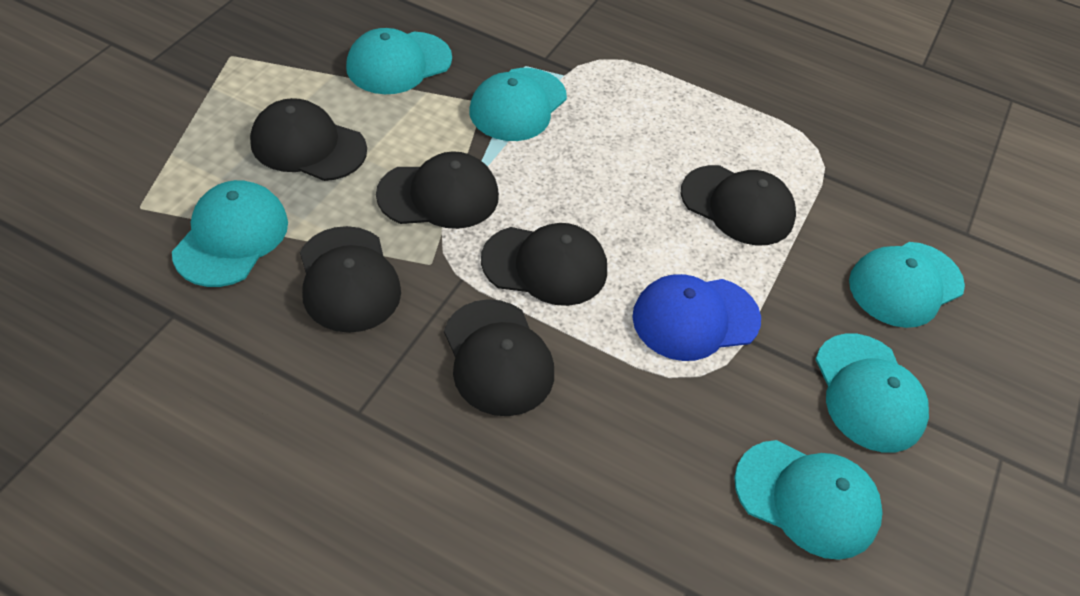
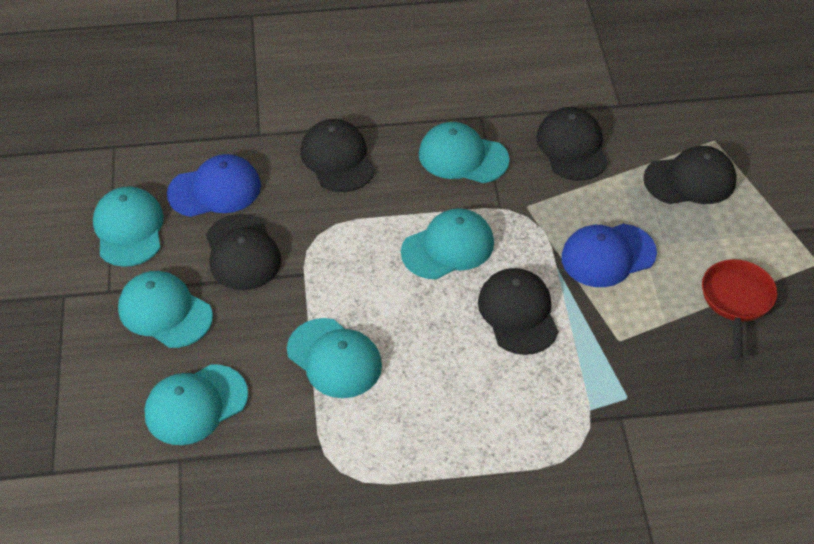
black cap: 6 -> 5
blue cap: 1 -> 2
red pan: 0 -> 1

